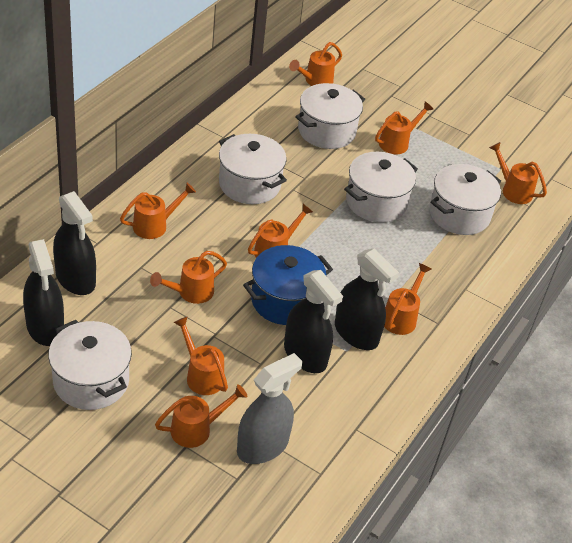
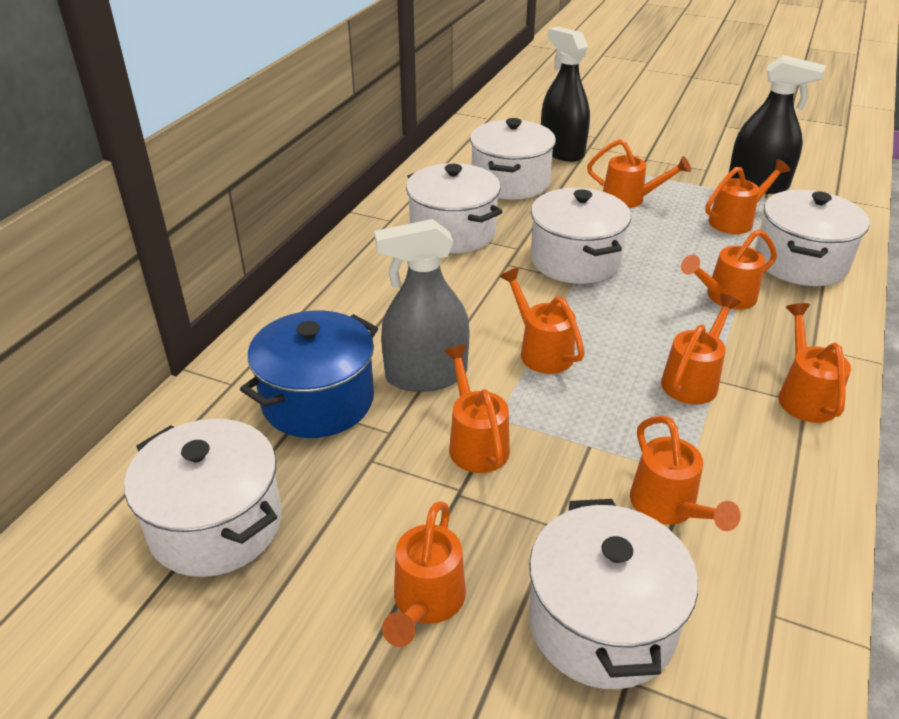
black spray bottle: 4 -> 2
white pot: 5 -> 6

